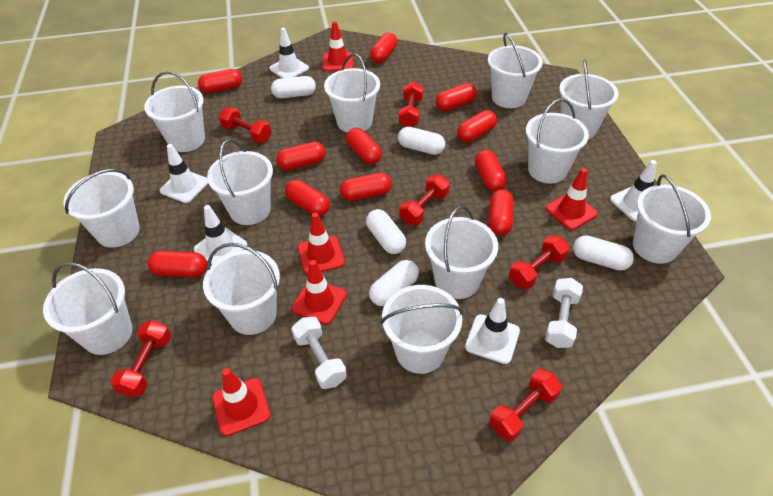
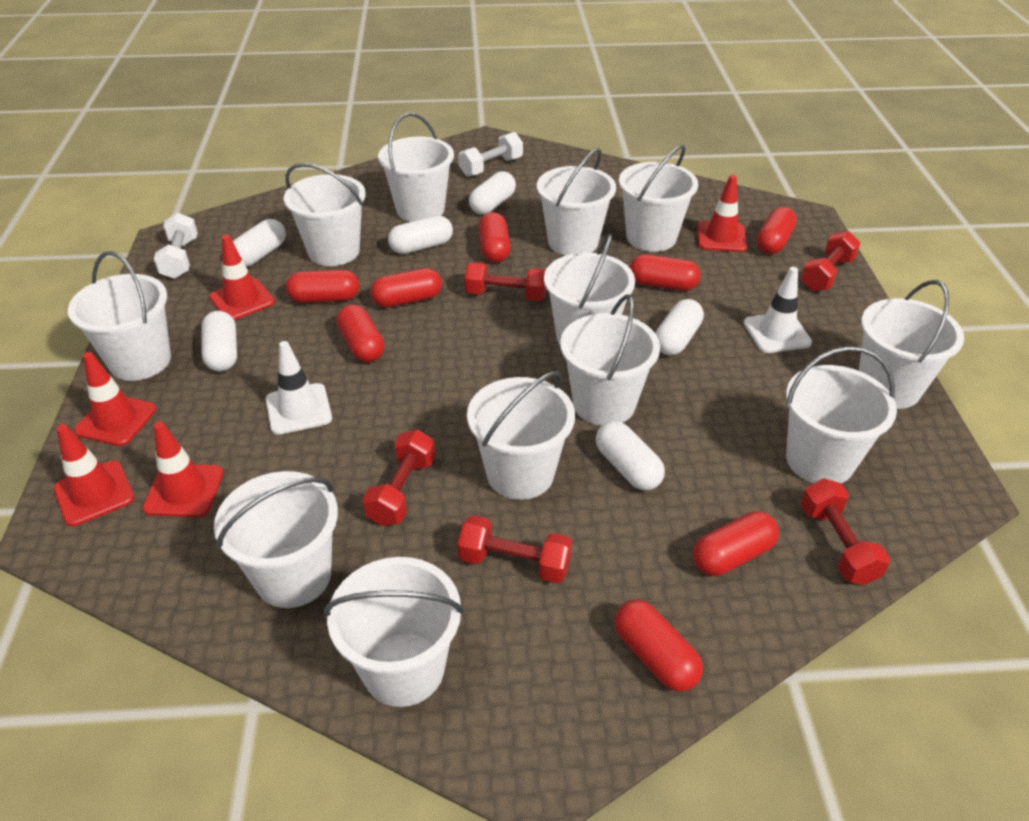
red capsule: 11 -> 8
red dumbbell: 6 -> 5
white capsule: 5 -> 6
white traffic cone: 5 -> 2

